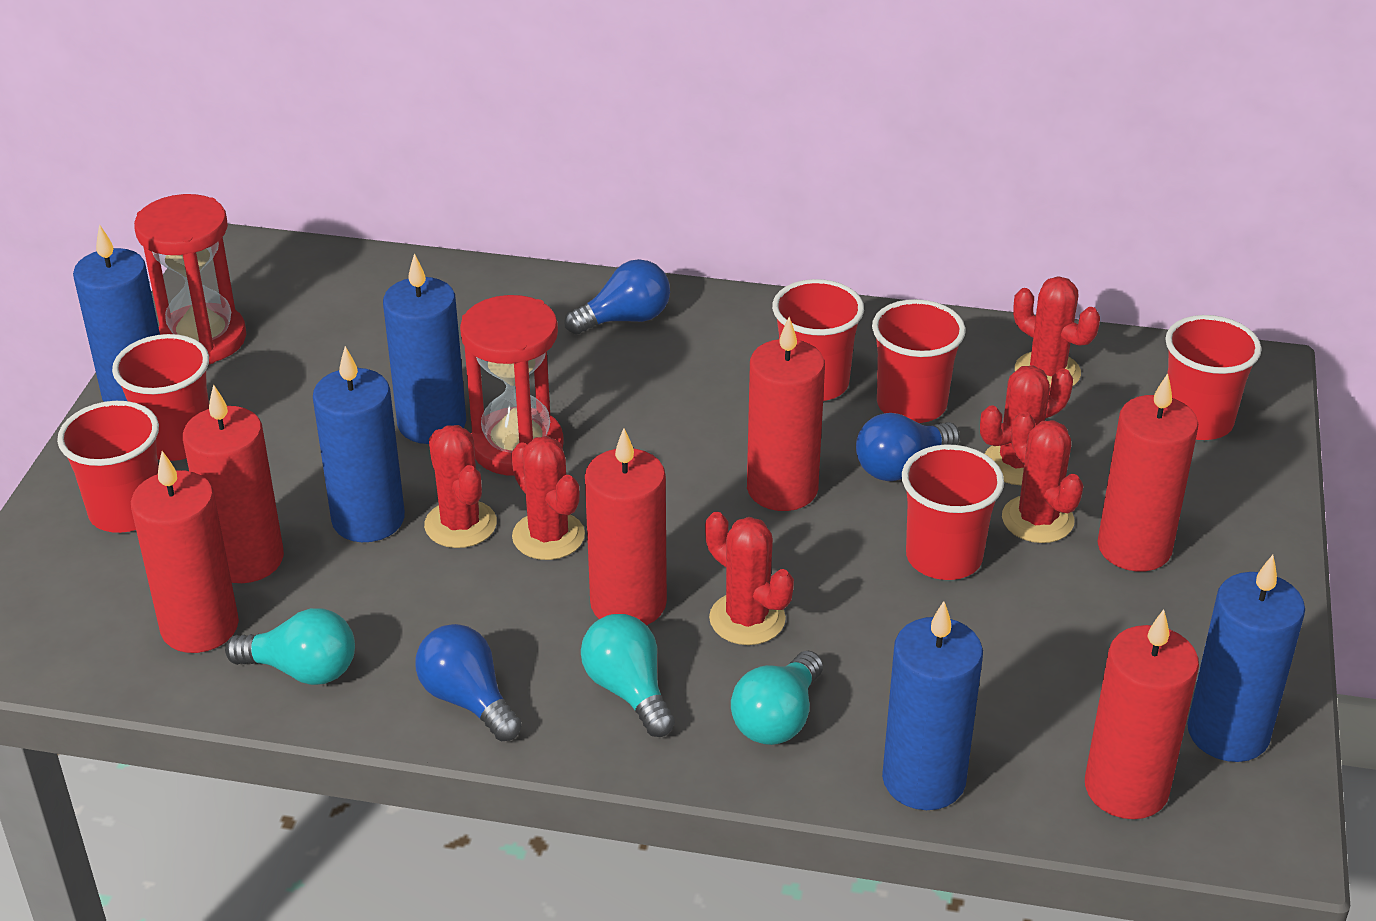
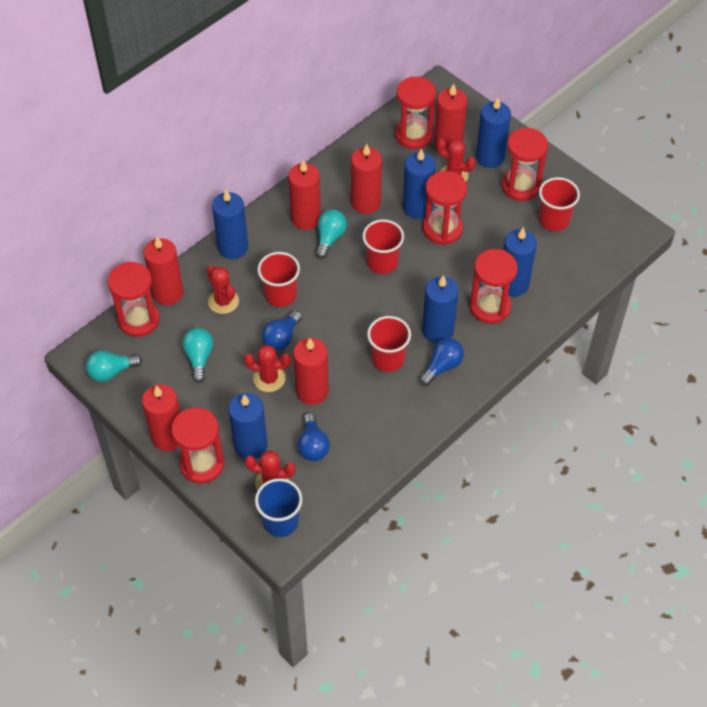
blue candle: 5 -> 6
blue cup: 0 -> 1
red cactus: 6 -> 4
red cup: 6 -> 4
red hourglass: 2 -> 6

